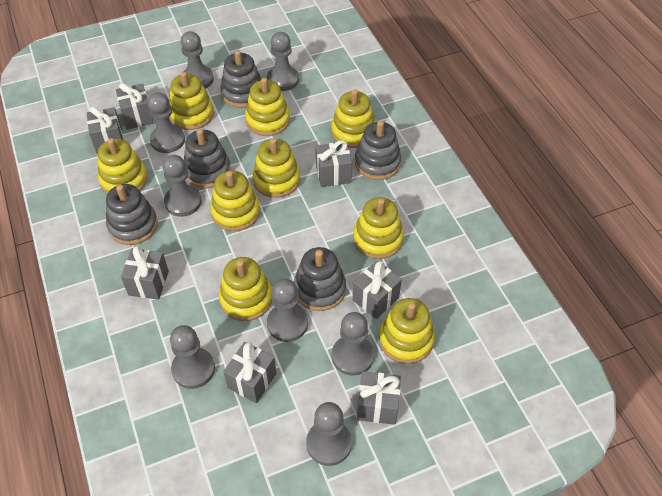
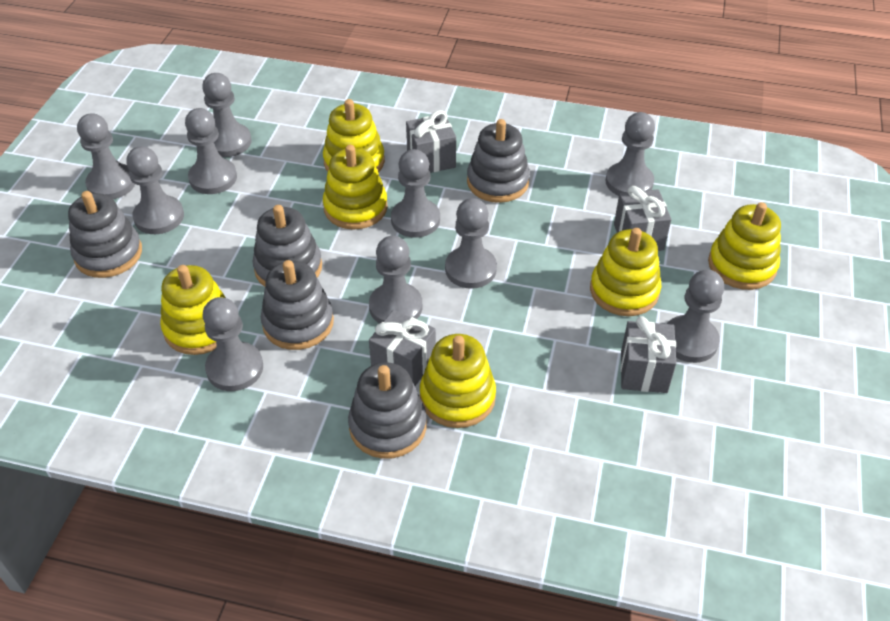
grey gift: 7 -> 4
grey pawn: 8 -> 10
yellow stacking toy: 9 -> 6

